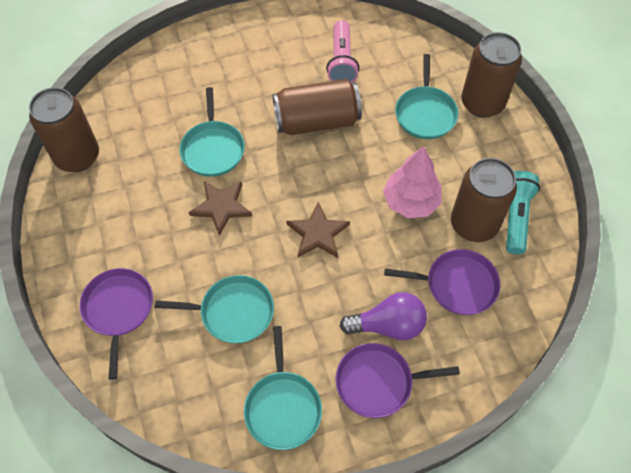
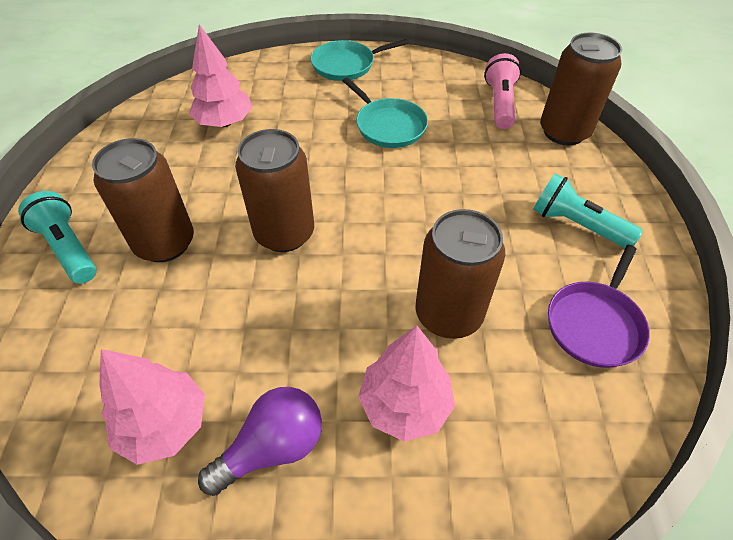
brown star: 2 -> 0
pink tree: 1 -> 3
purple pan: 3 -> 1
turquoise flashlight: 1 -> 2
turquoise pan: 4 -> 2

